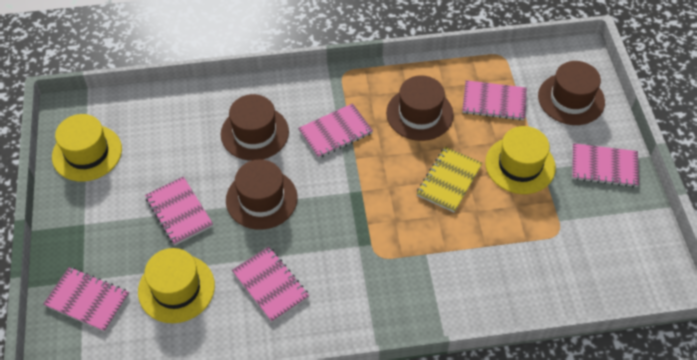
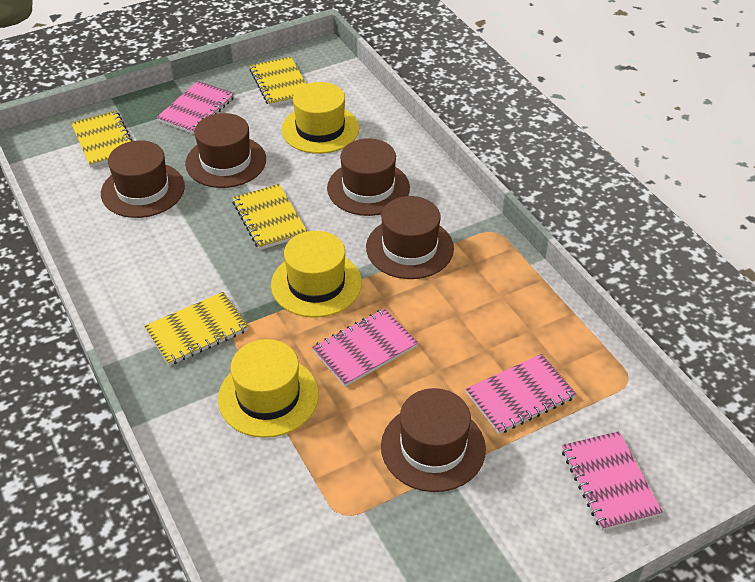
brown hat: 4 -> 5
pink notebook: 6 -> 4
yellow notebook: 1 -> 4

